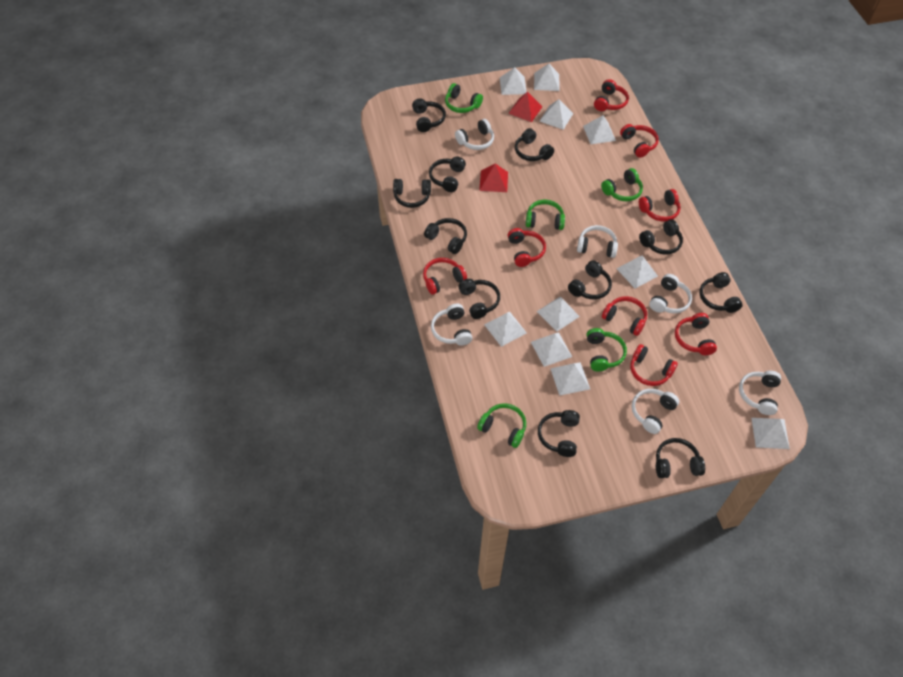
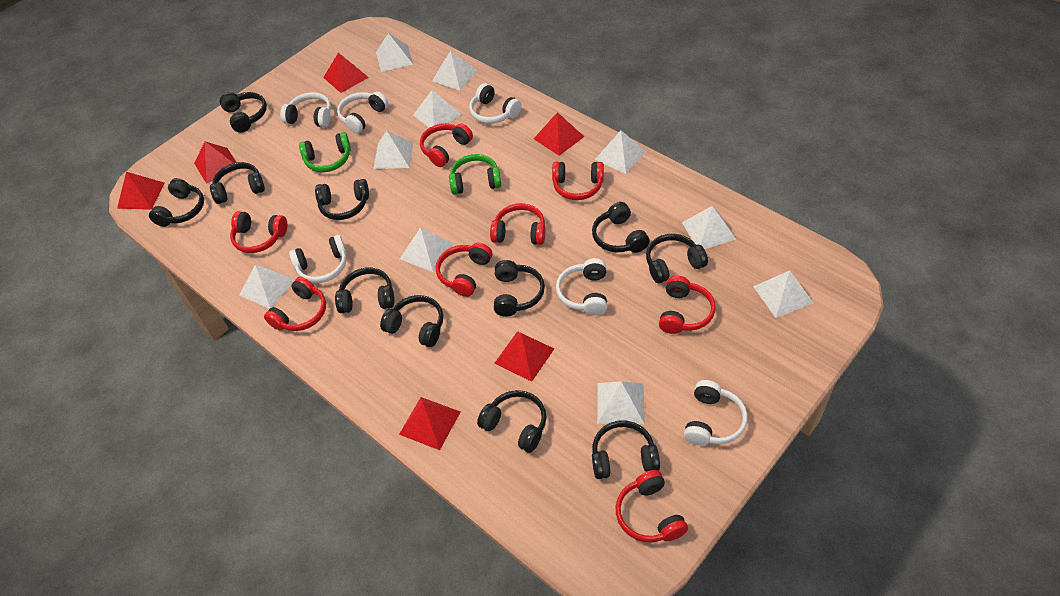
green headphones: 5 -> 2
red pyramid: 2 -> 6

